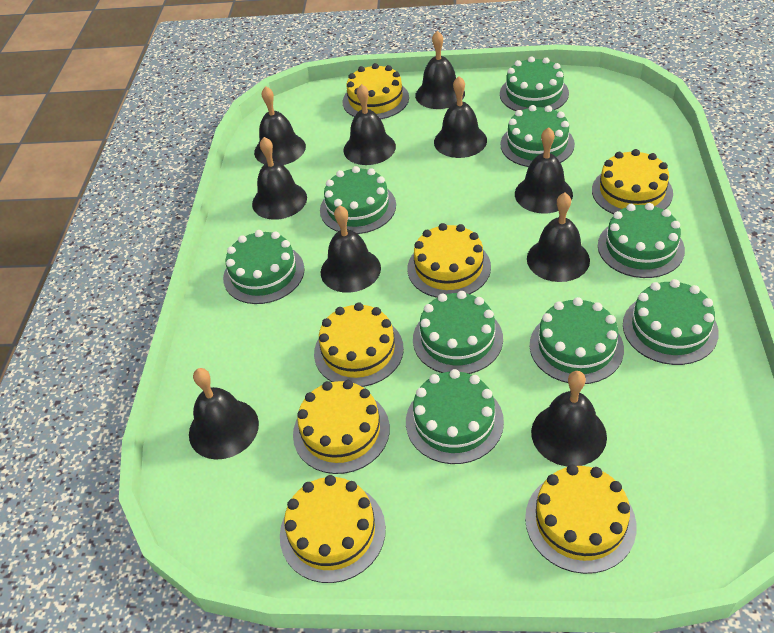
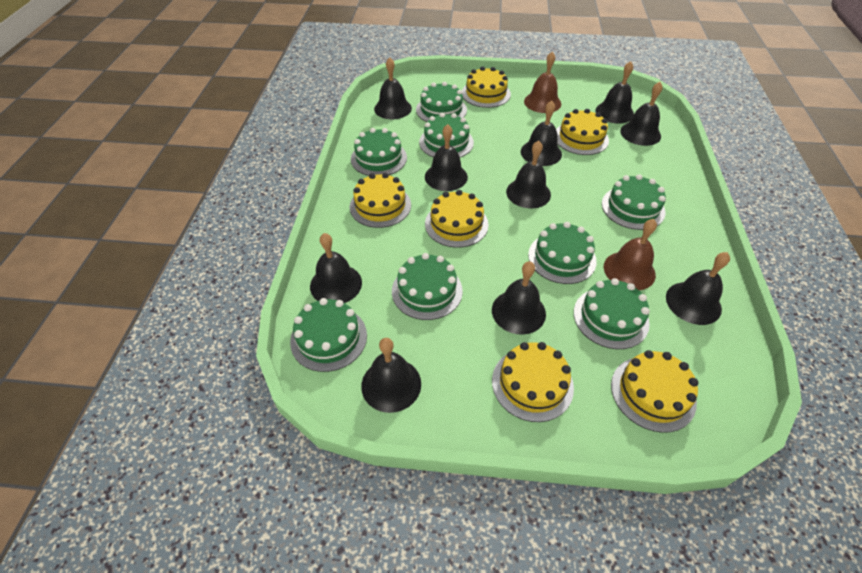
brown bell: 0 -> 2
green cake: 9 -> 8
yellow cake: 7 -> 6

